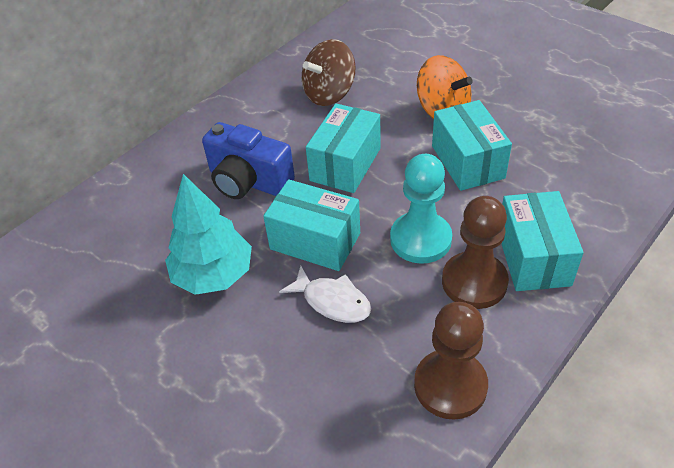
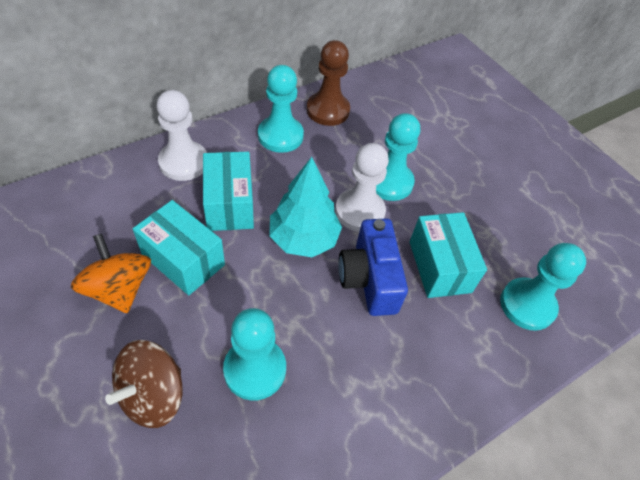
brown pawn: 2 -> 1
turquoise box: 4 -> 3
turquoise pawn: 1 -> 4
white fish: 1 -> 0
white pawn: 0 -> 2

